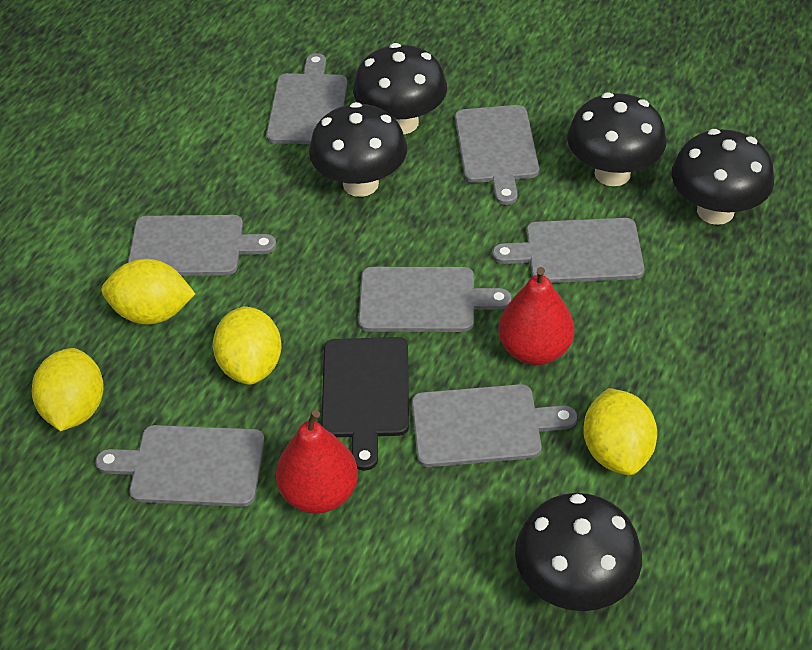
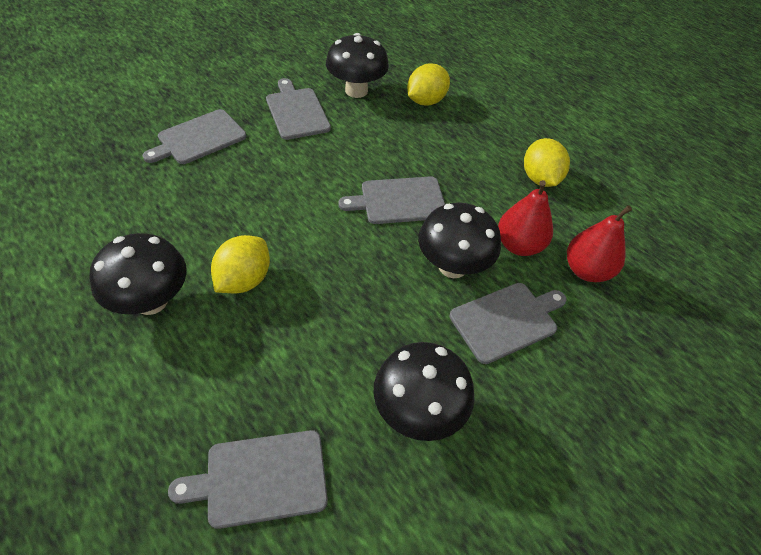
black cutting board: 1 -> 0
black mushroom: 5 -> 4
grey cutting board: 7 -> 5
yellow lemon: 4 -> 3

